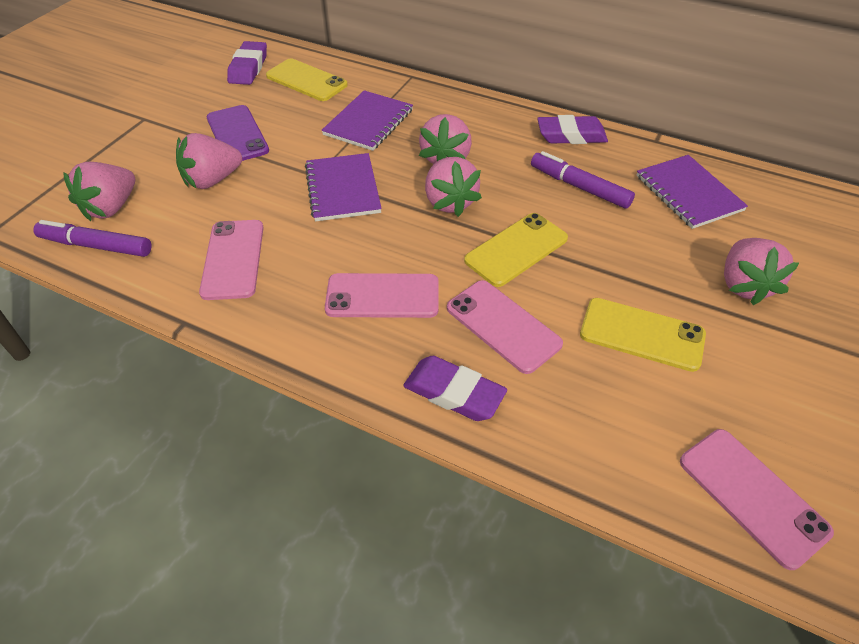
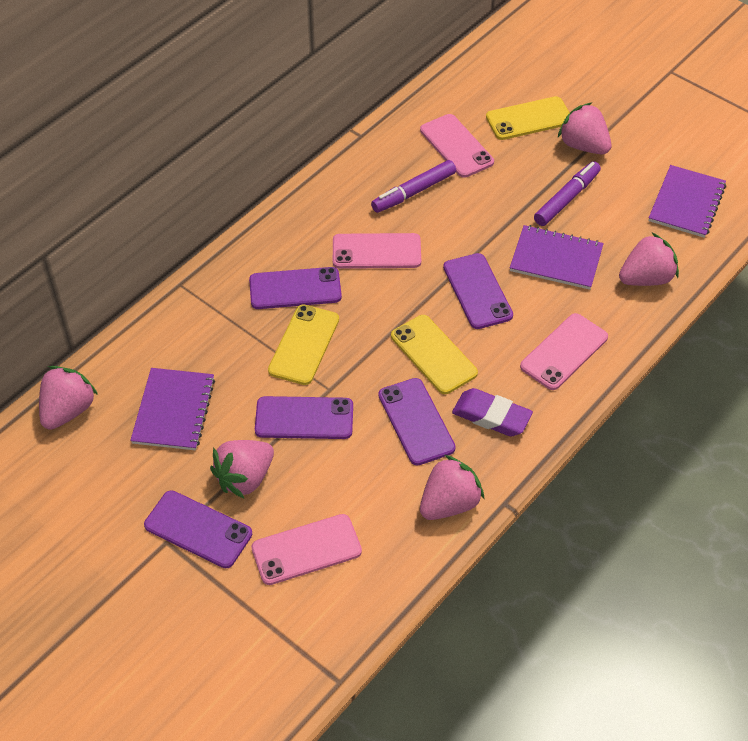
purple eraser: 3 -> 1
purple phone: 1 -> 5

